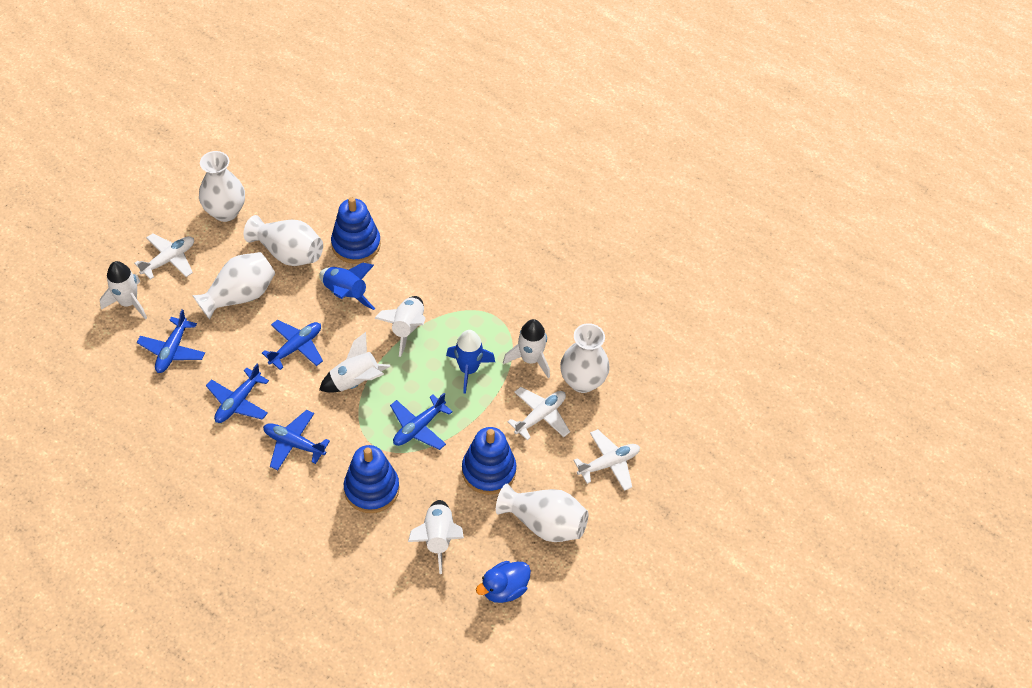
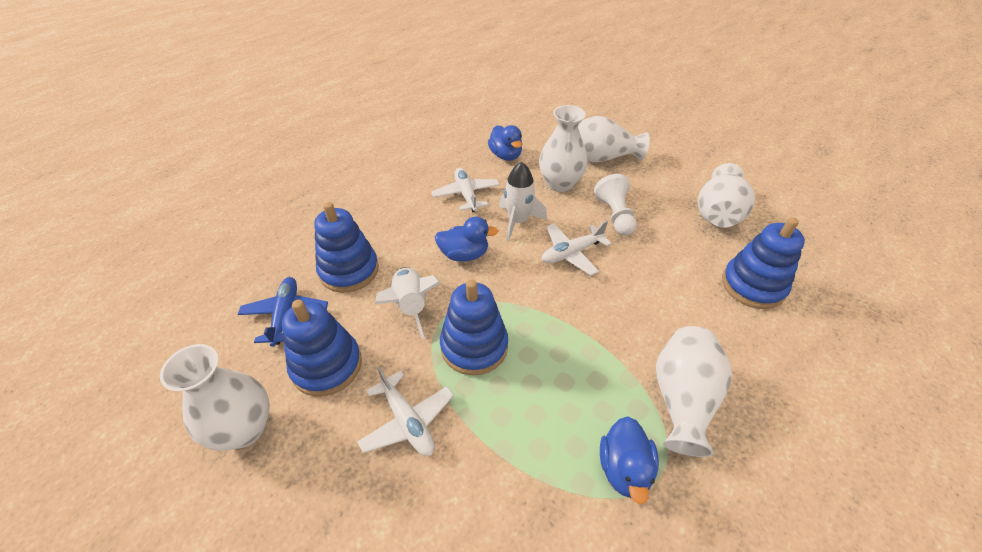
blue duck: 1 -> 3
blue plane: 5 -> 1
blue rocket: 2 -> 0
blue stacking toy: 3 -> 4
white pawn: 0 -> 1
white rocket: 5 -> 2

